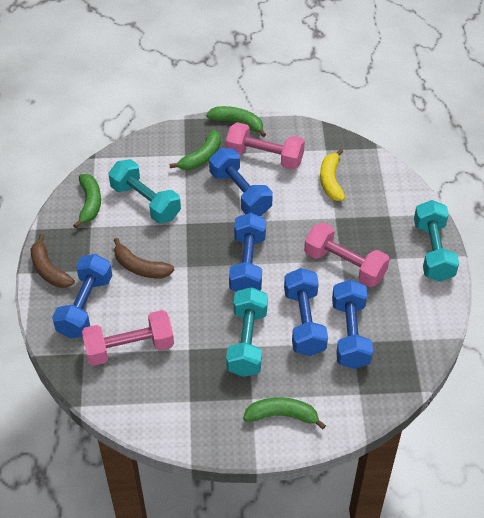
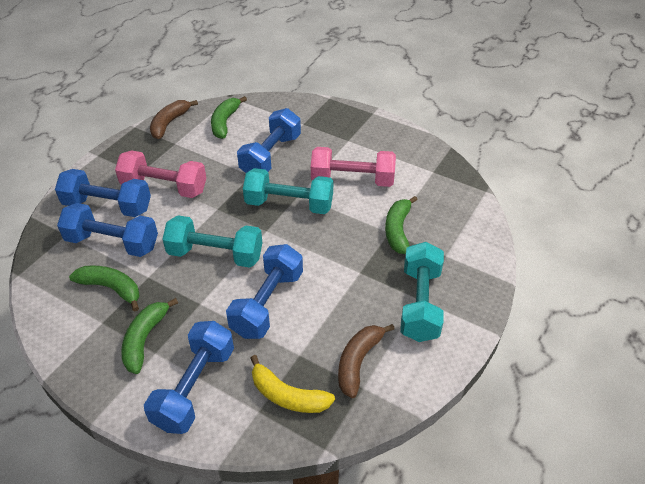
pink dumbbell: 3 -> 2

